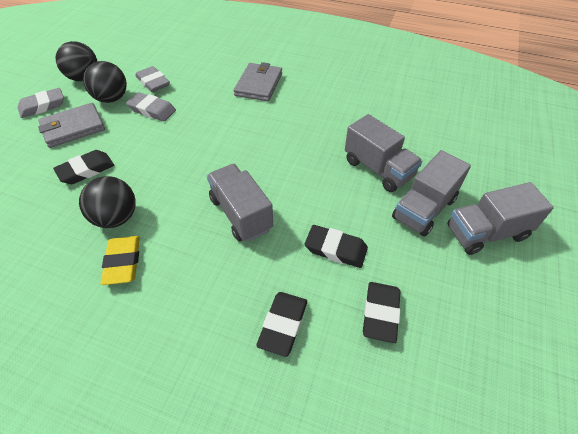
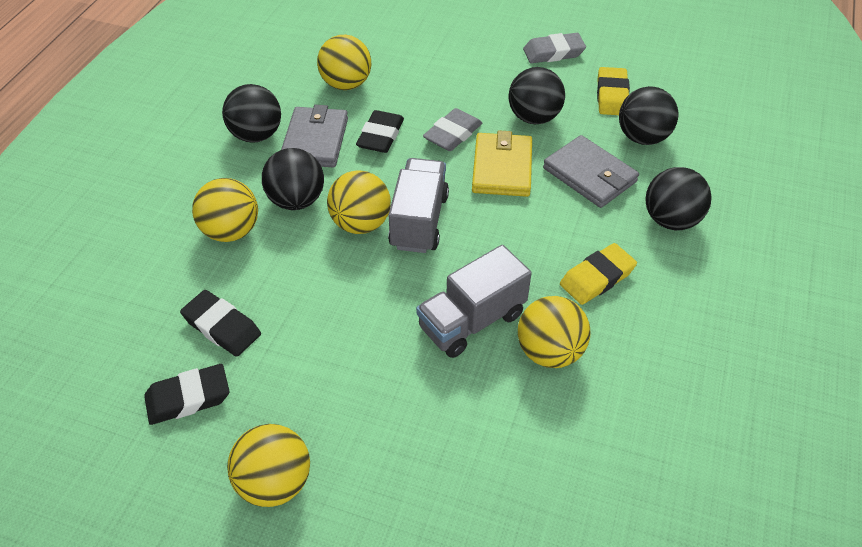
black ball: 3 -> 5
black eraser: 4 -> 3
grey eraser: 3 -> 2
grey truck: 4 -> 2
yellow ball: 0 -> 5
yellow eraser: 1 -> 2
yellow wallet: 0 -> 1

